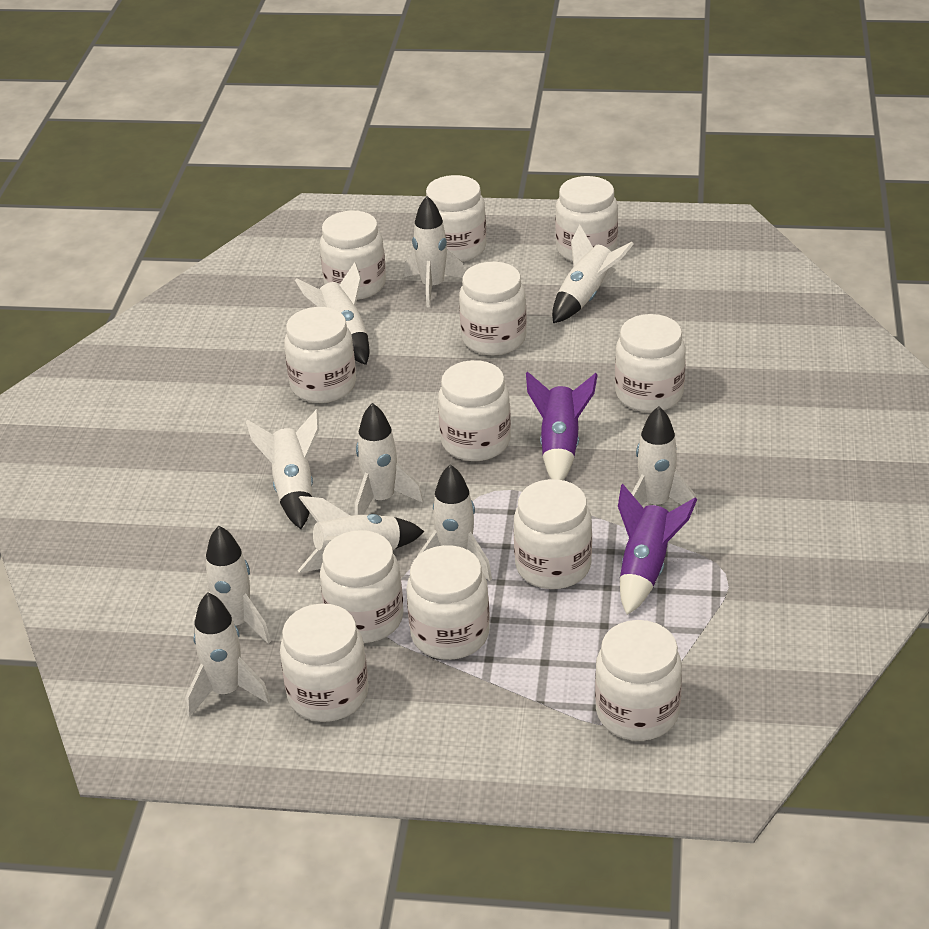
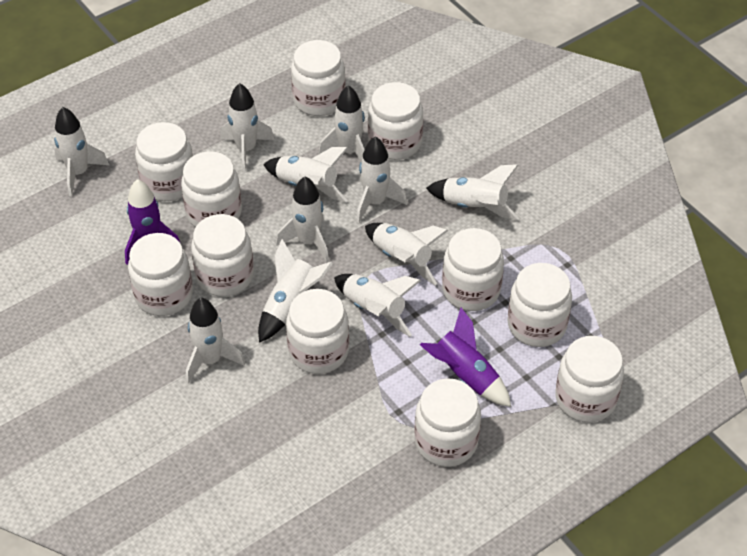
white jar: 12 -> 11
white rocket: 10 -> 11

